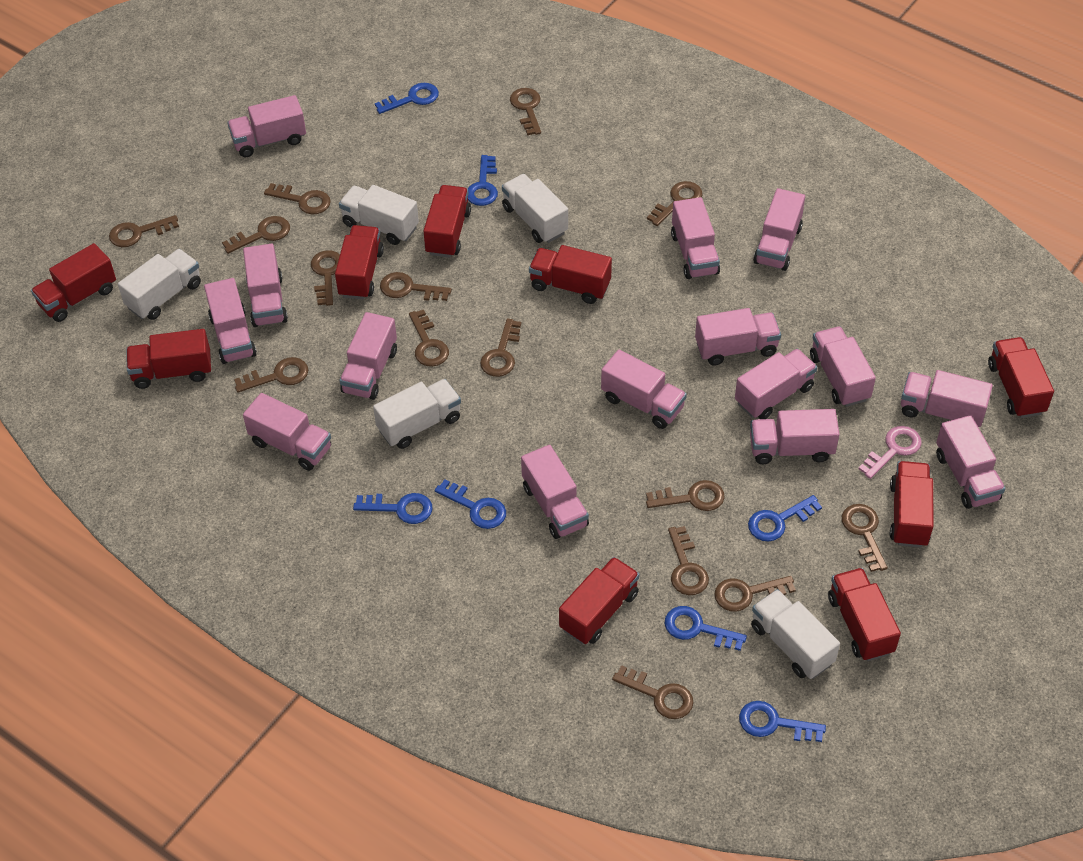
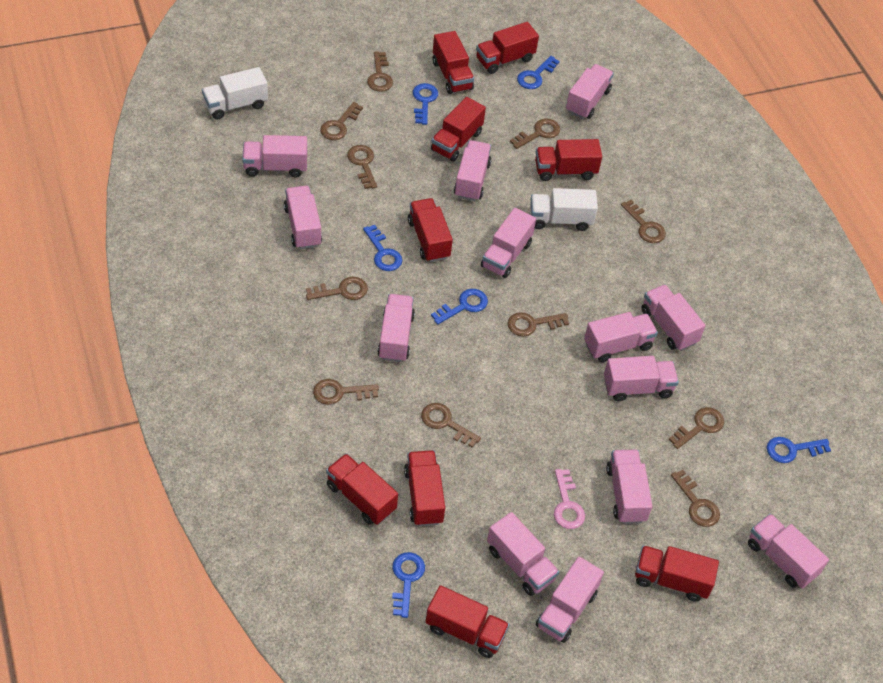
blue key: 7 -> 6
brown key: 15 -> 11
pink truck: 15 -> 13
white truck: 5 -> 2

